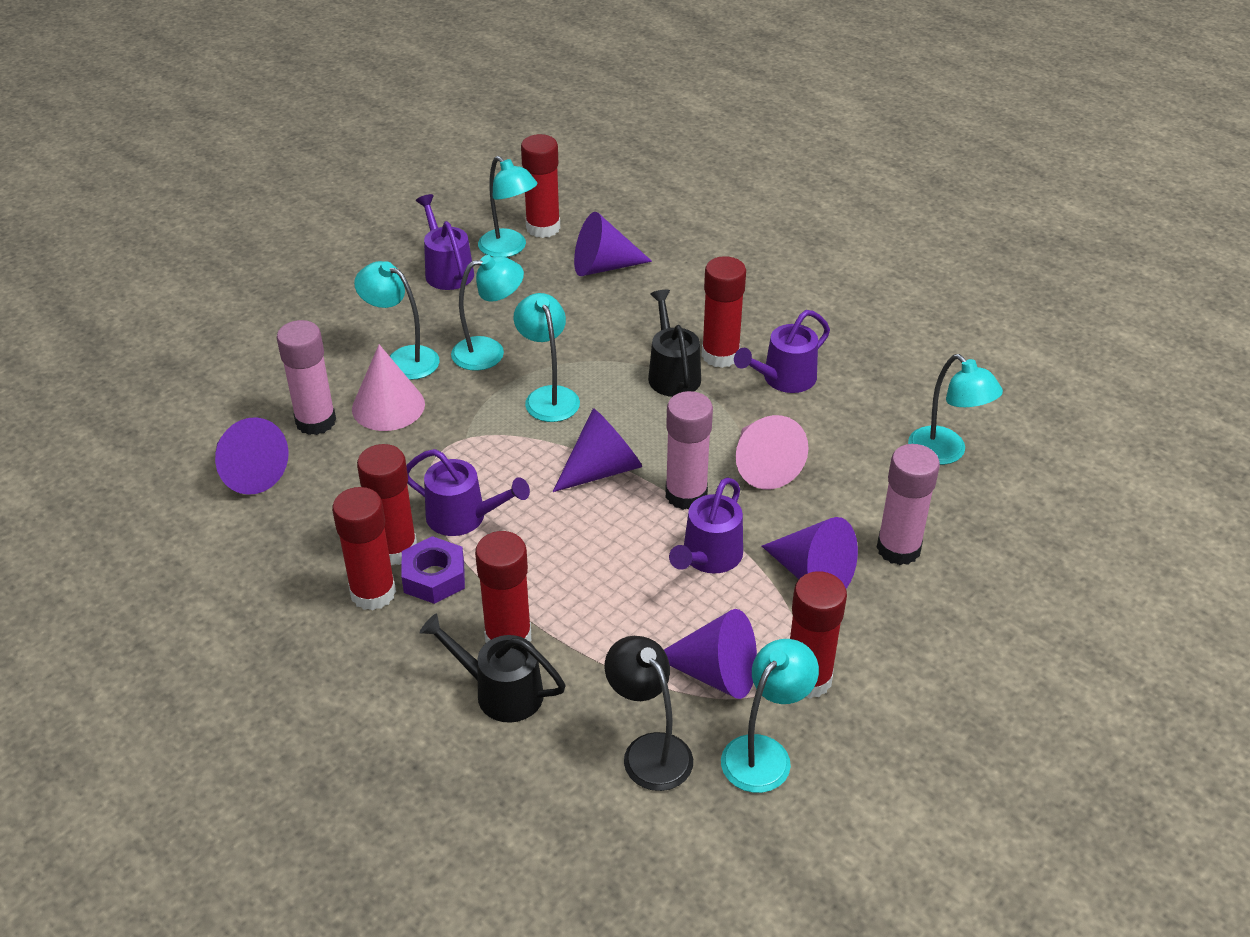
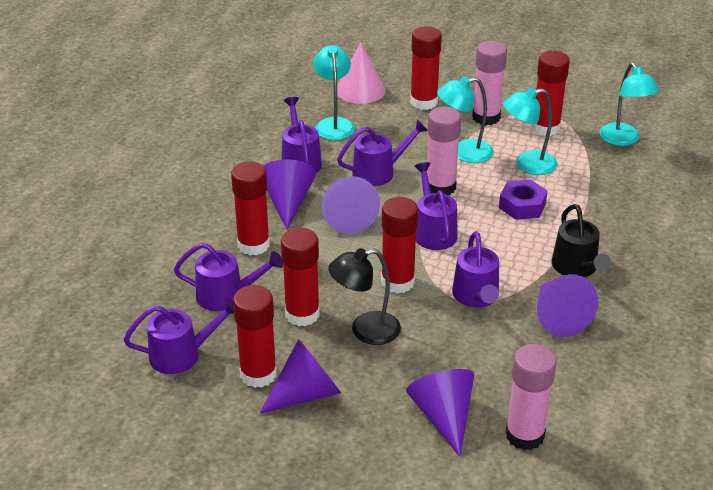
black watering can: 2 -> 1
pink cone: 2 -> 1
purple watering can: 4 -> 6
turquoise lamp: 6 -> 4

